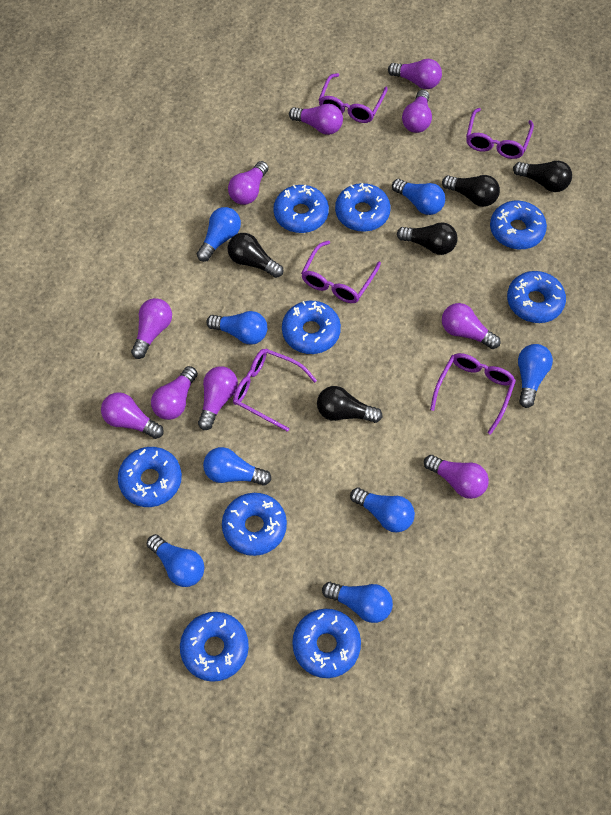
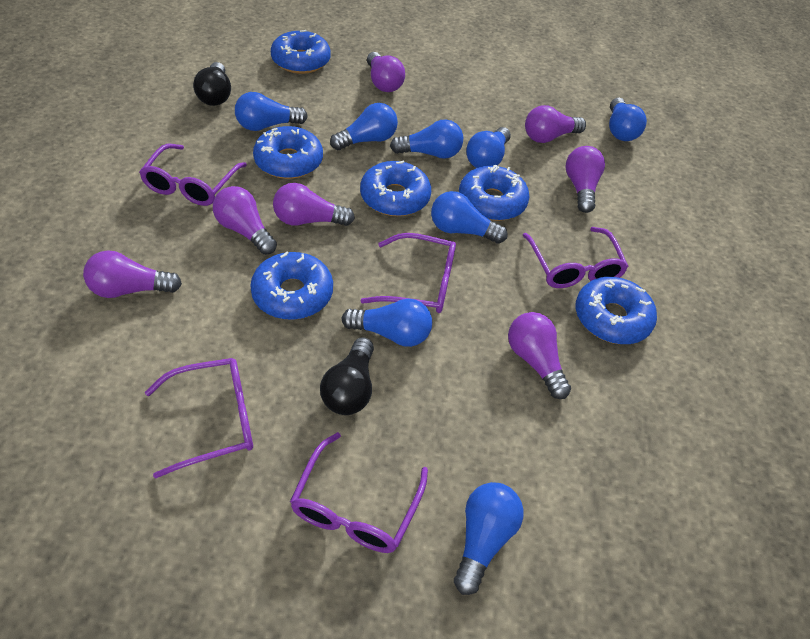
black light bulb: 5 -> 2
blue donut: 9 -> 6
purple light bulb: 10 -> 7

